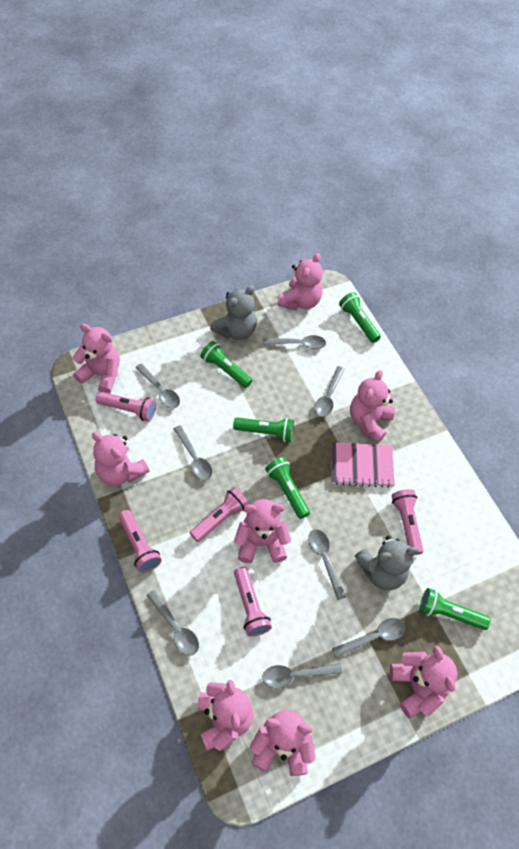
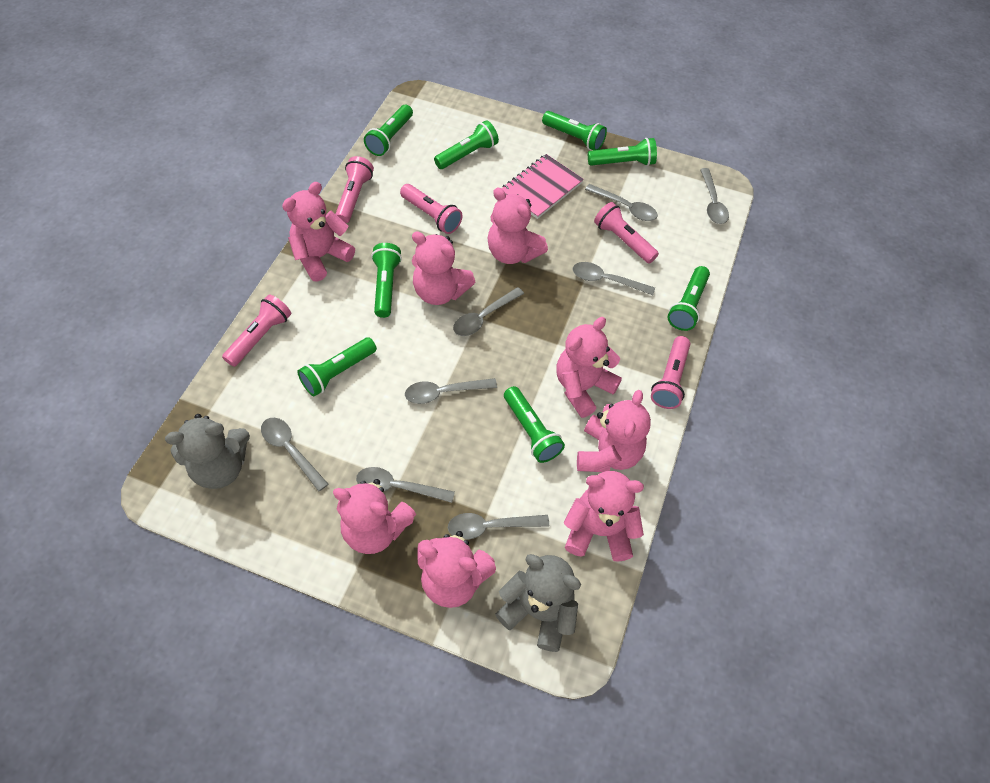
green flashlight: 5 -> 8

